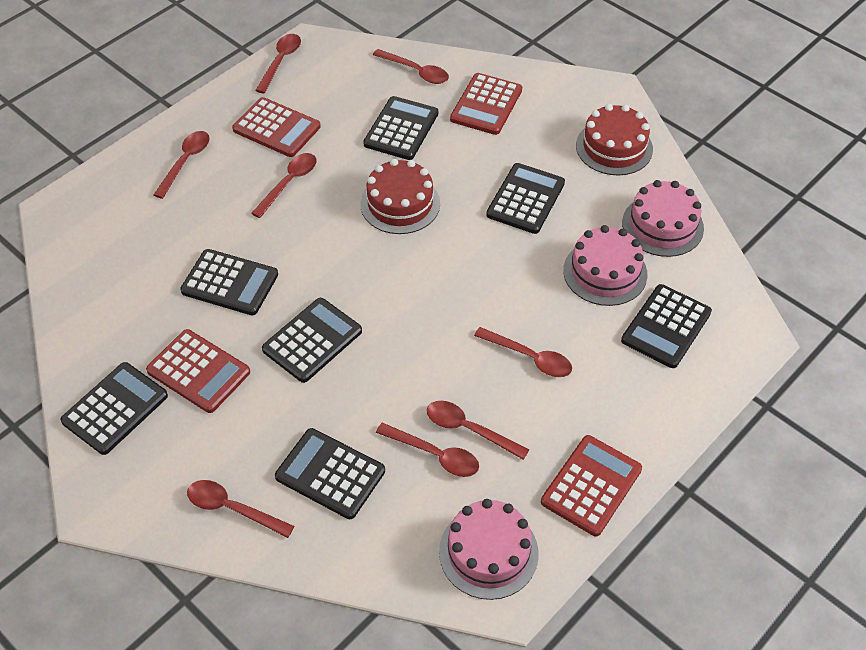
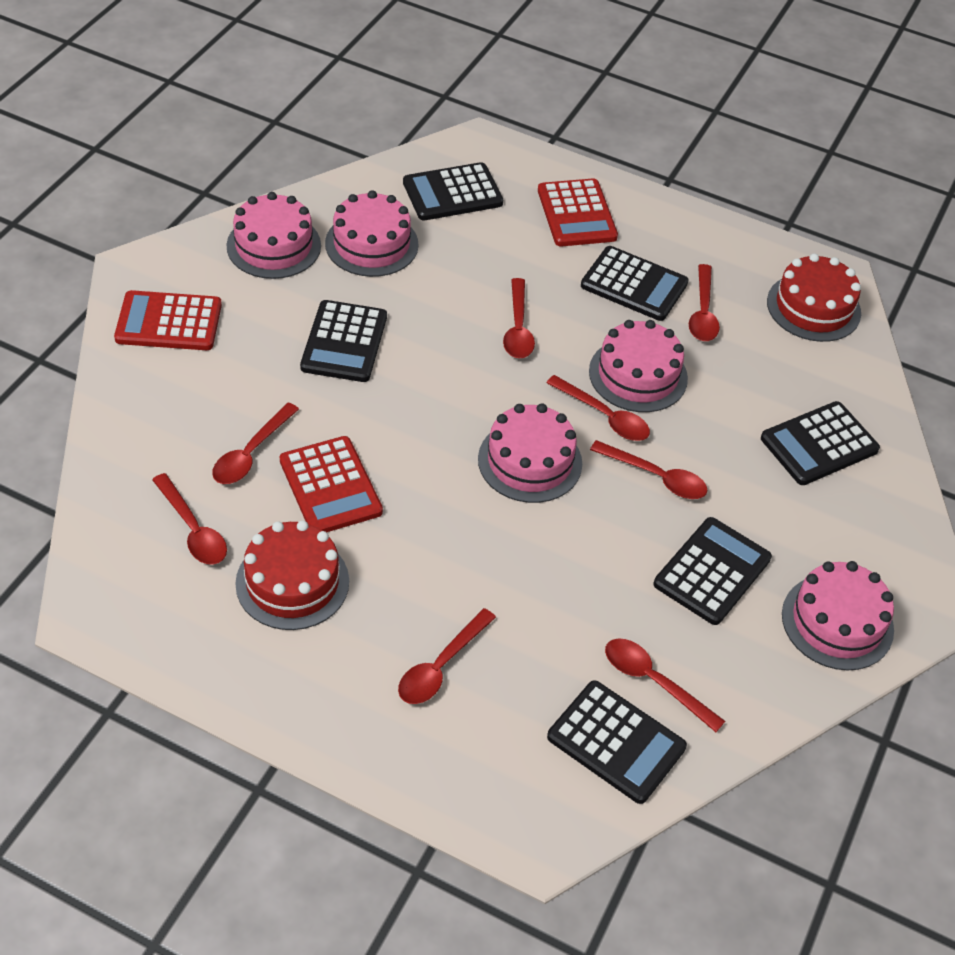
black calculator: 7 -> 6
pink cake: 3 -> 5
red calculator: 4 -> 3

